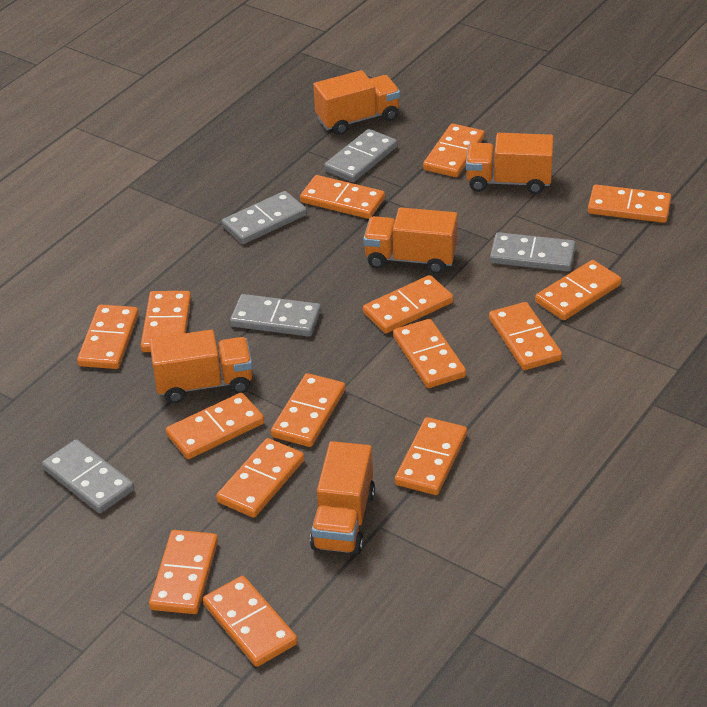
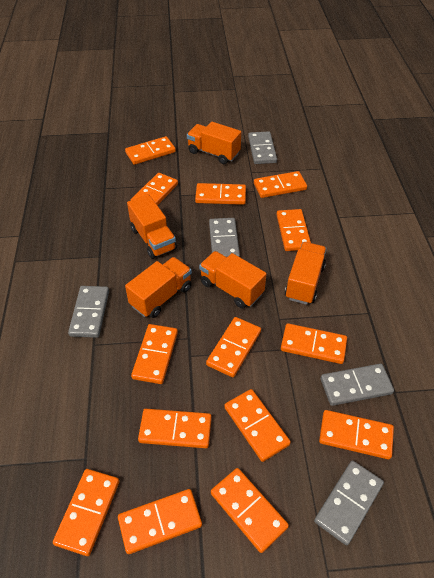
orange domino: 15 -> 14

